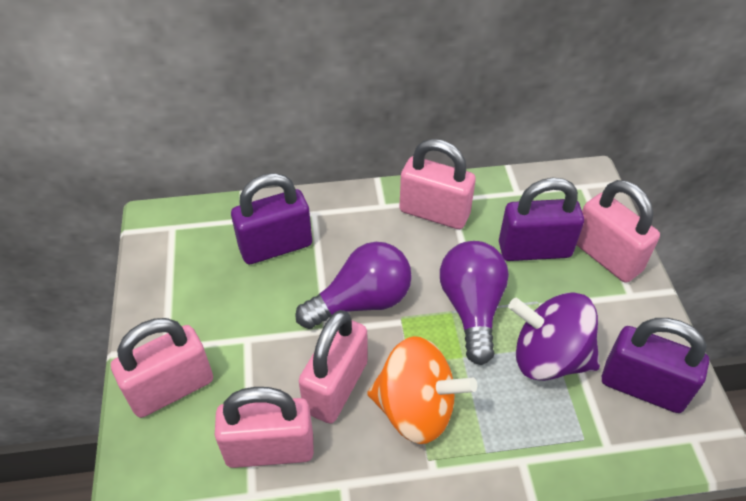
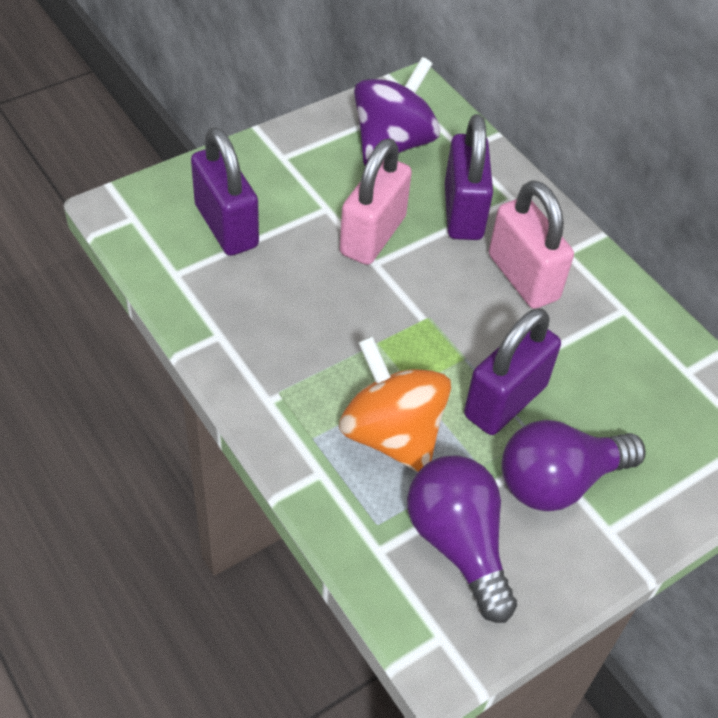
pink padlock: 5 -> 2

